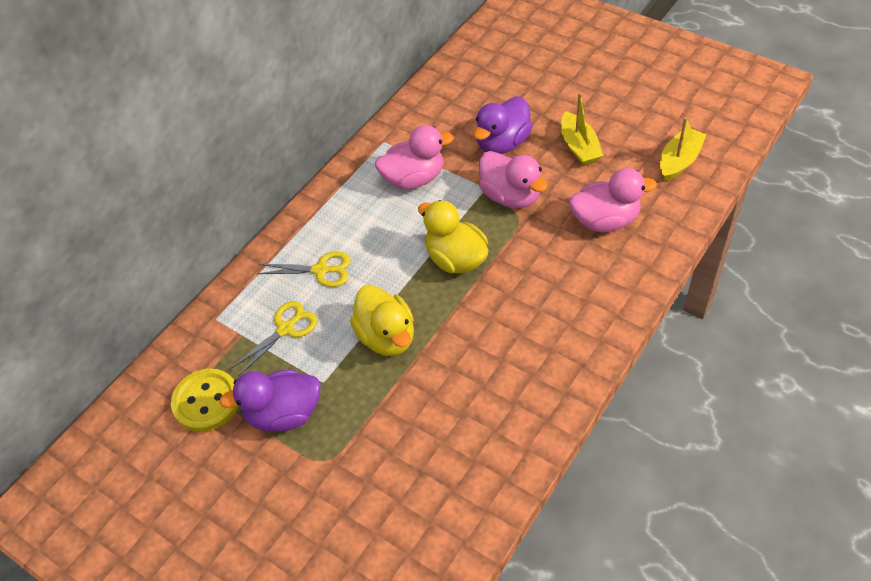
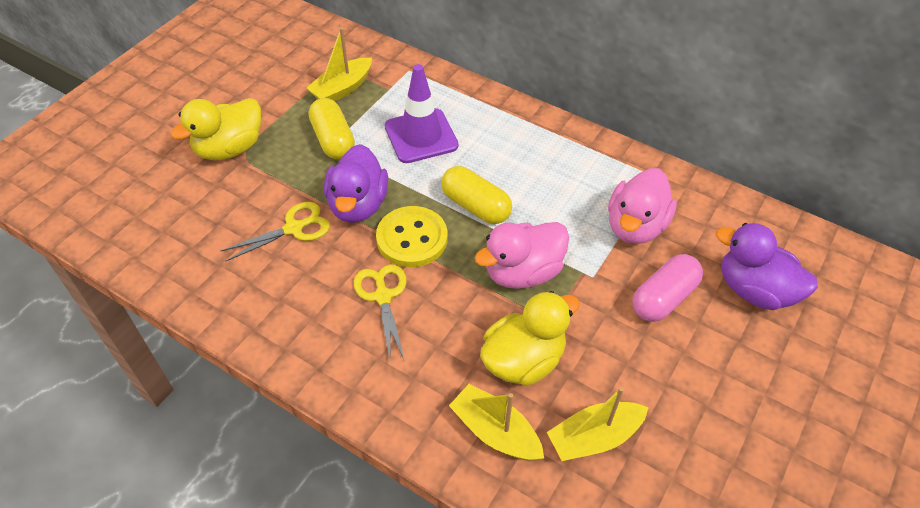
pink capsule: 0 -> 1
pink duck: 3 -> 2
purple traffic cone: 0 -> 1
yellow boat: 2 -> 3
yellow capsule: 0 -> 2

